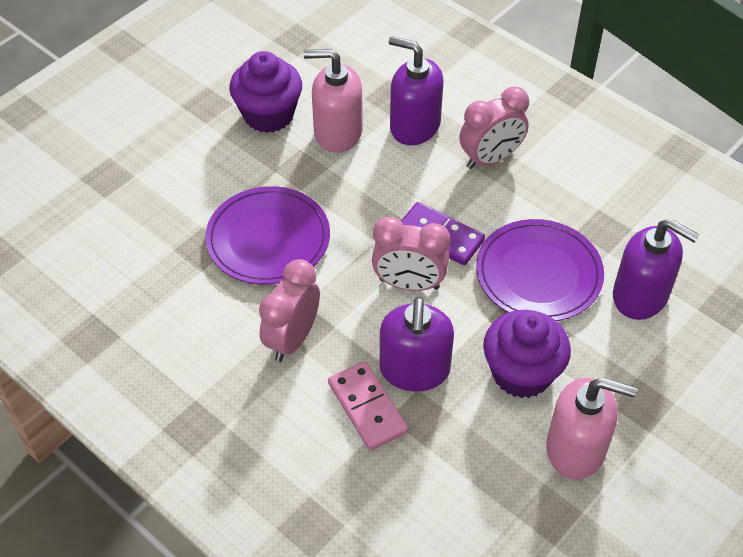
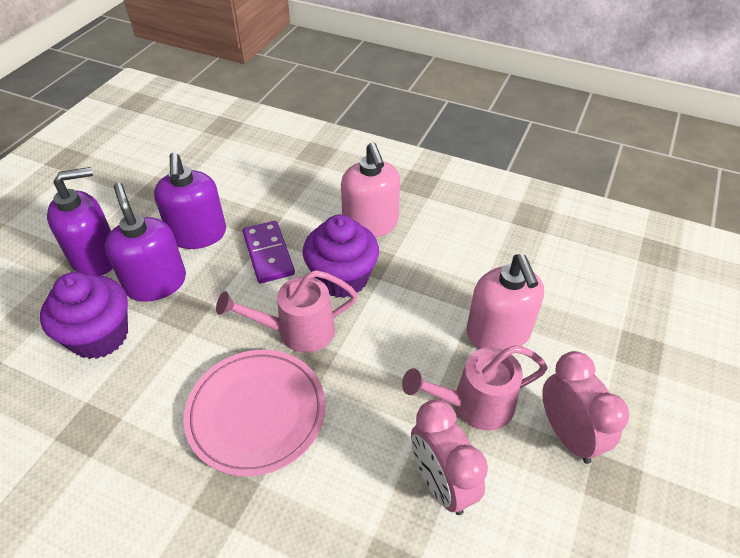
pink clock: 3 -> 2
pink domino: 1 -> 0
pink plate: 0 -> 1
pink watering can: 0 -> 2
purple plate: 2 -> 0

